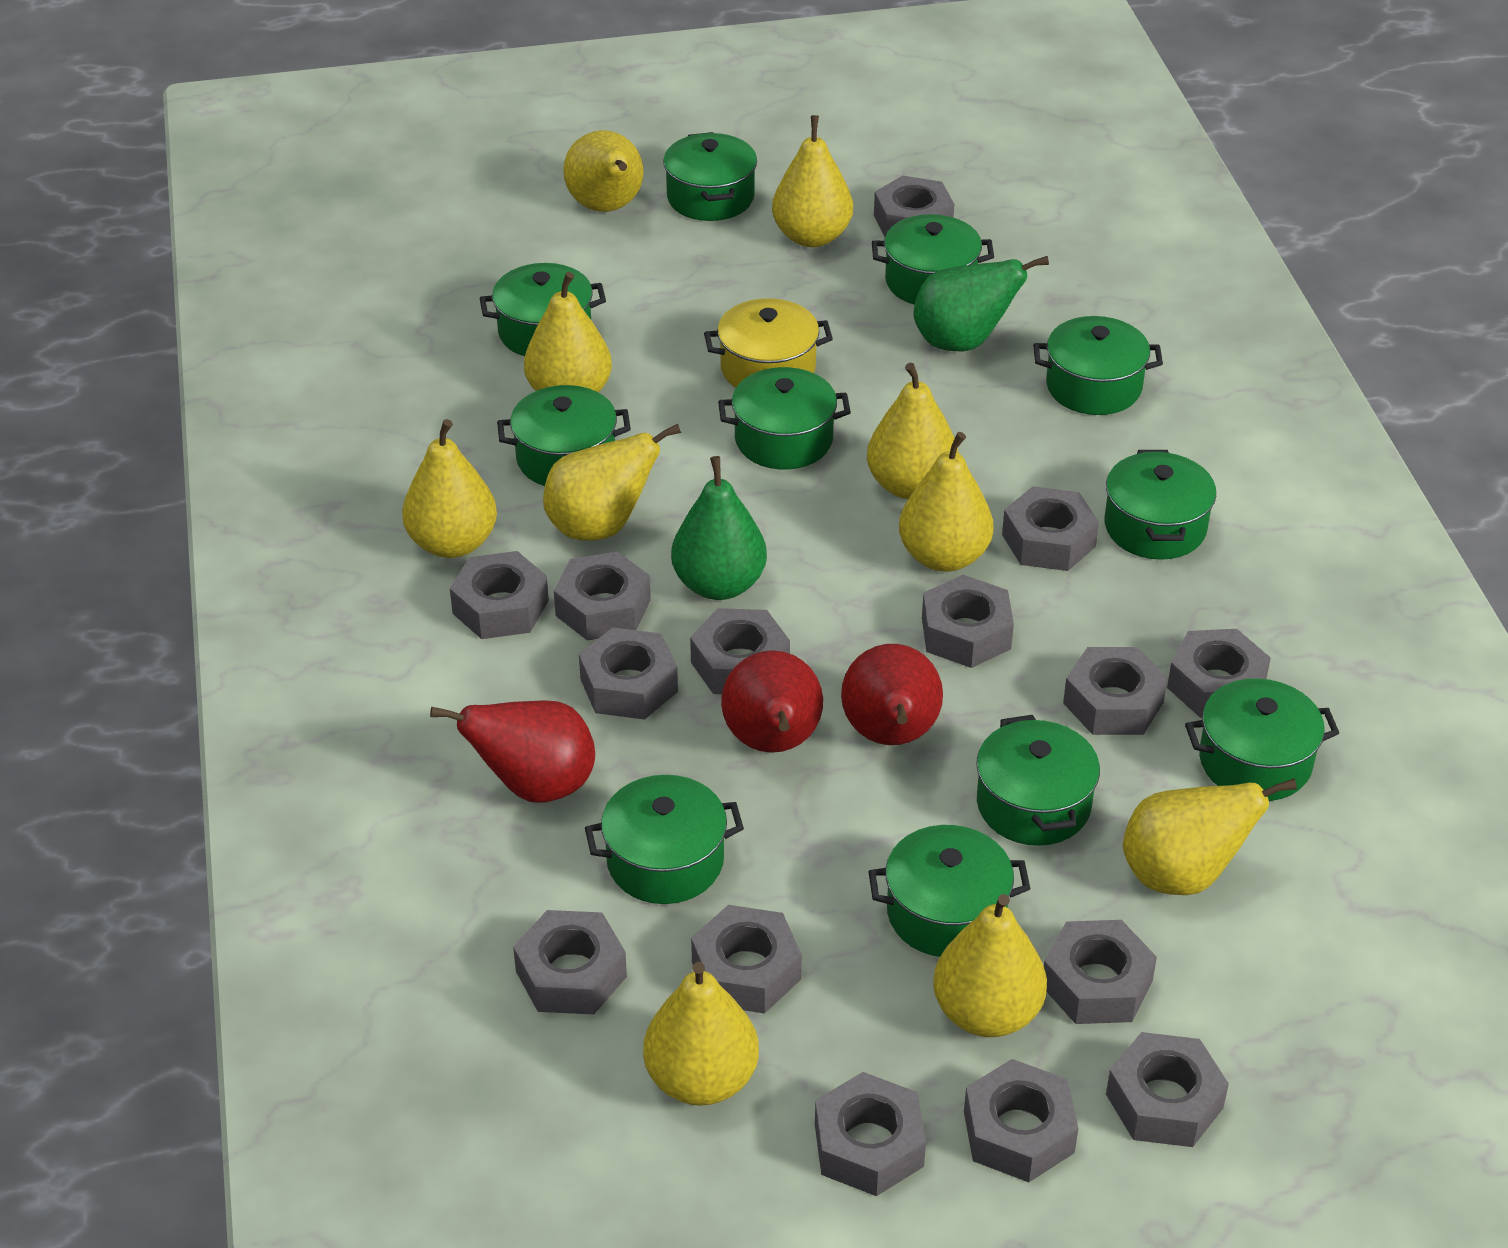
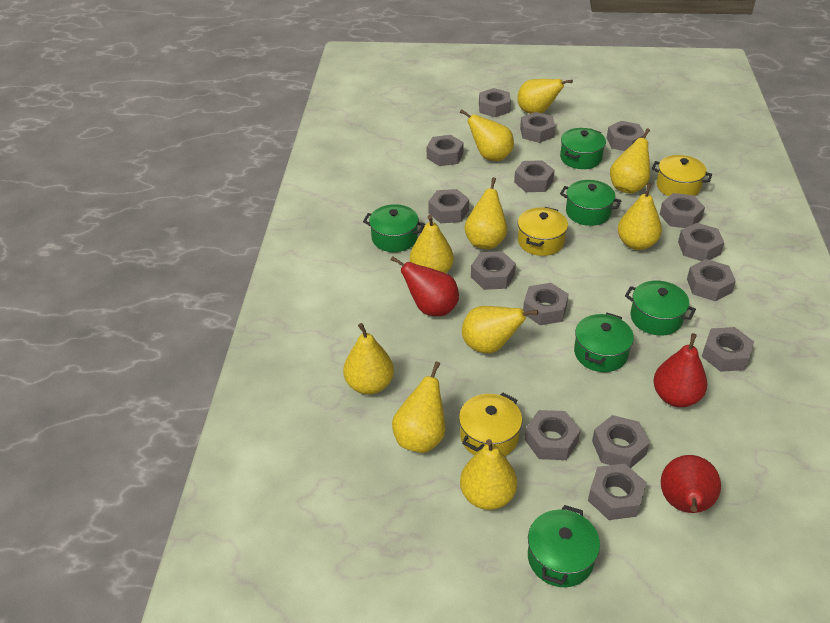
green pear: 2 -> 0
green pot: 11 -> 6
yellow pot: 1 -> 3

